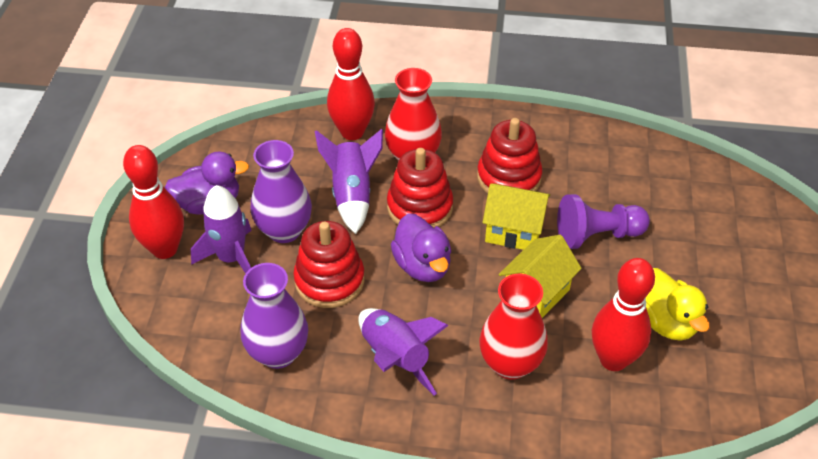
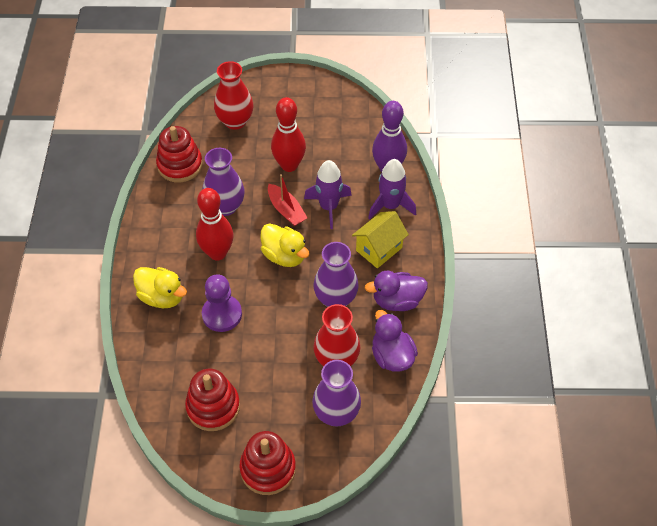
purple bowling pin: 0 -> 1
purple rocket: 3 -> 2
purple vase: 2 -> 3
red boat: 0 -> 1
red bowling pin: 3 -> 2
yellow duck: 1 -> 2
yellow house: 2 -> 1

